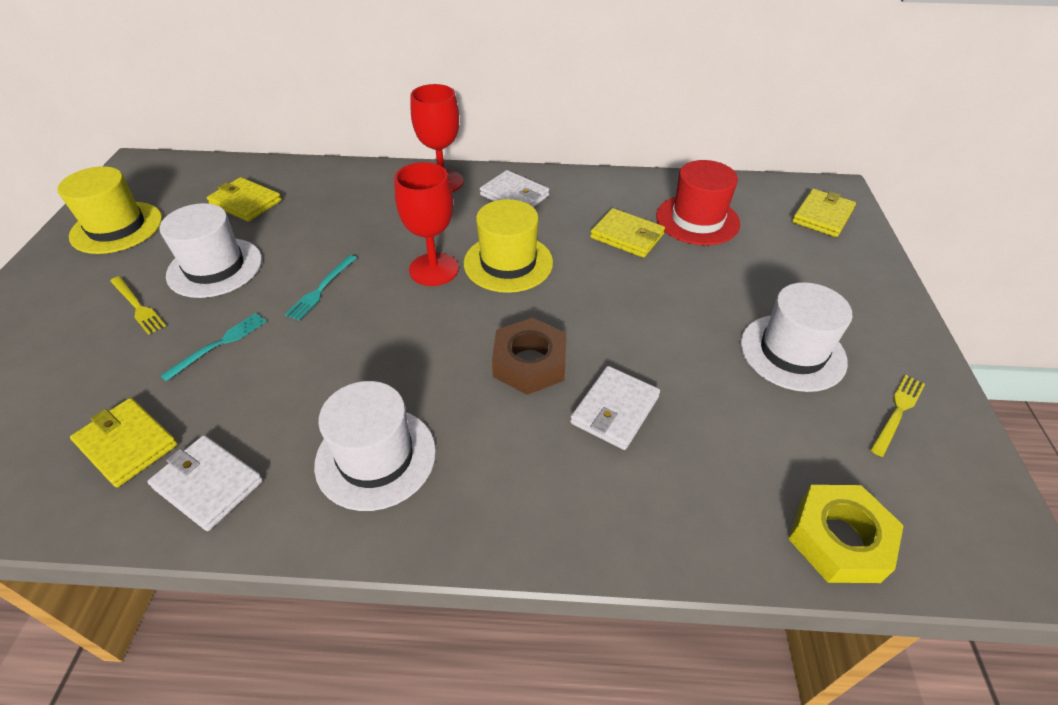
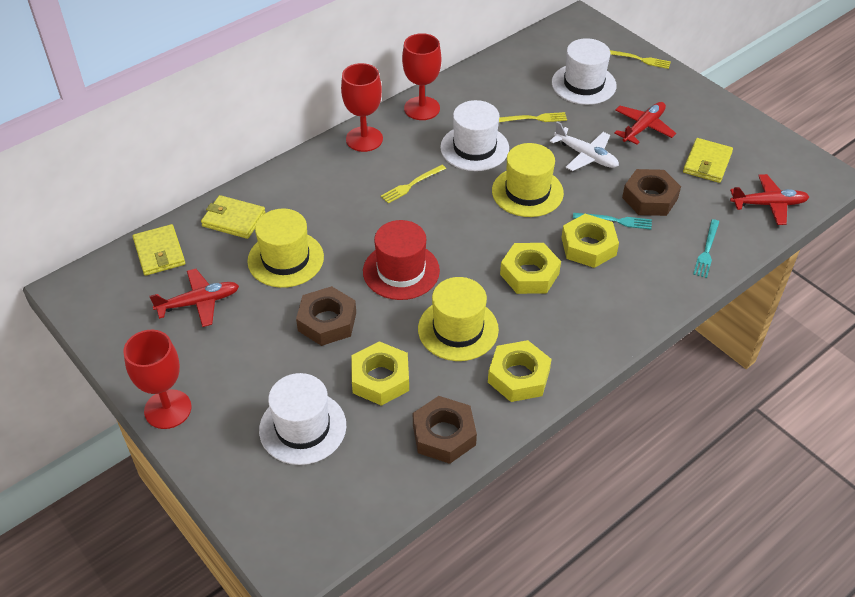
brown nut: 1 -> 3
red goblet: 2 -> 3
red plane: 0 -> 3
white plane: 0 -> 1
white wallet: 3 -> 0
yellow fork: 2 -> 3
yellow hat: 2 -> 3
yellow nut: 1 -> 4
yellow wallet: 4 -> 3

